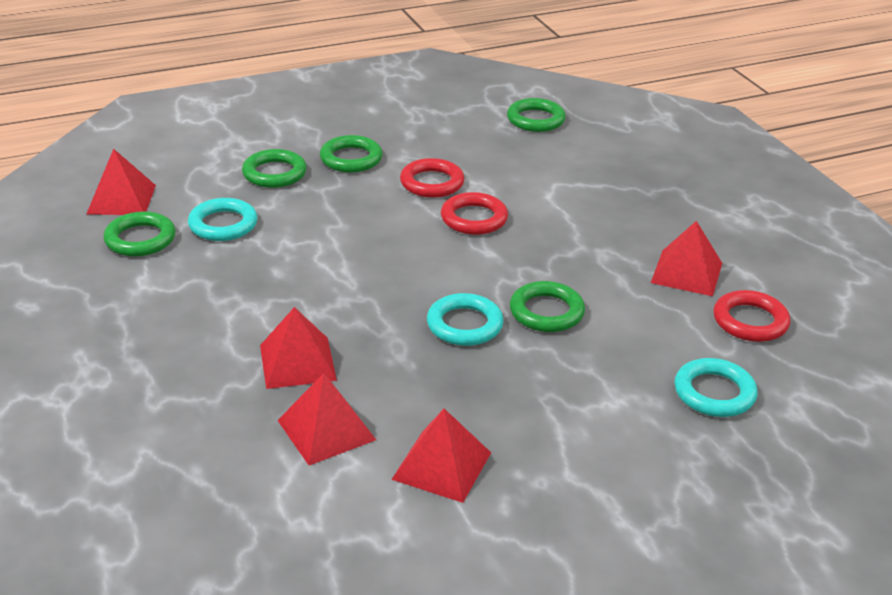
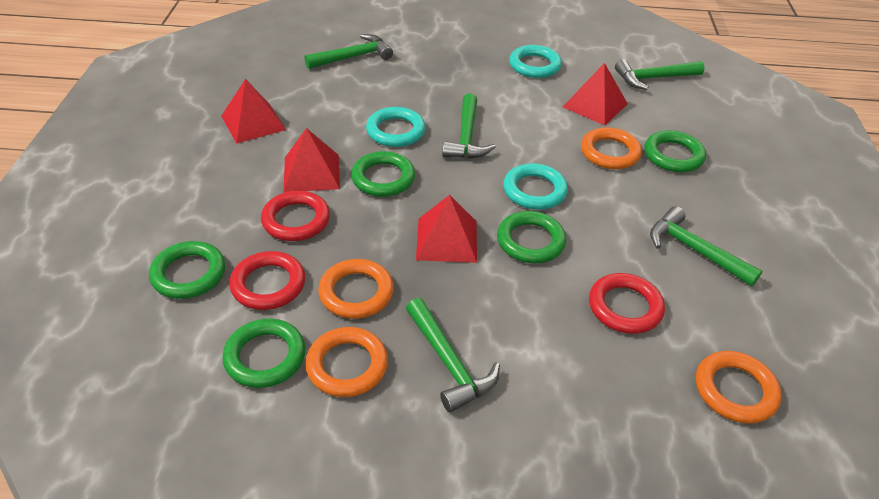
green hammer: 0 -> 5
orange ring: 0 -> 4
red pyramid: 5 -> 4

